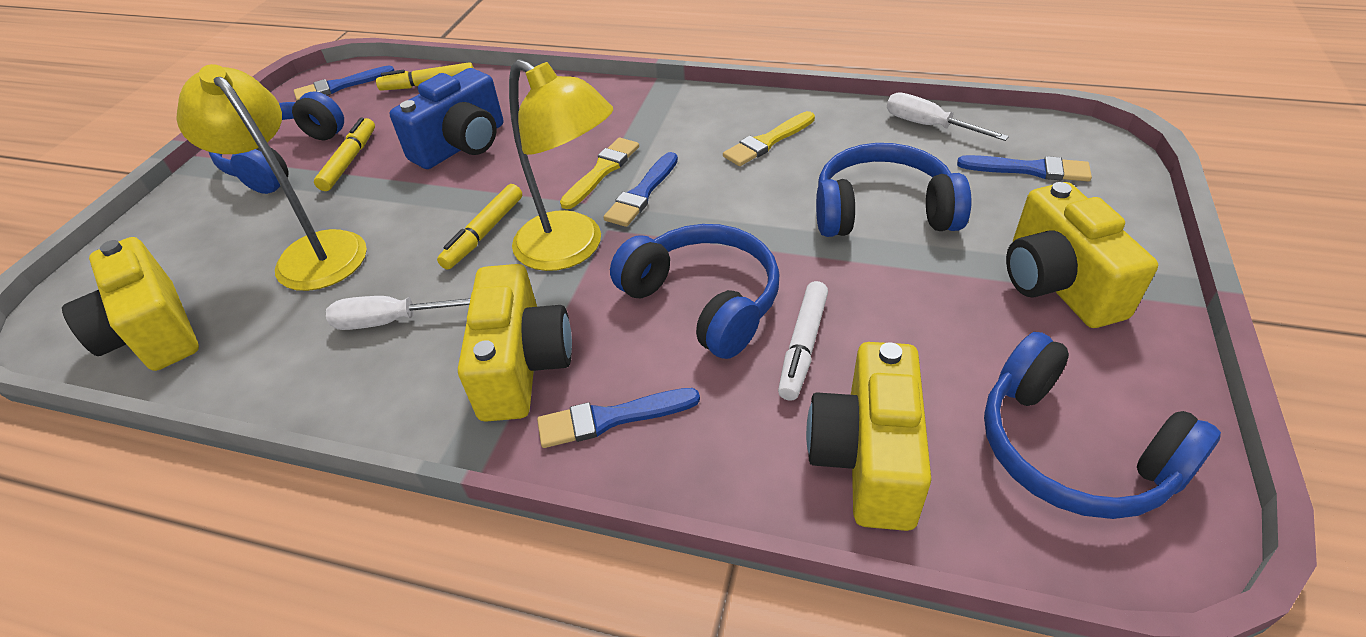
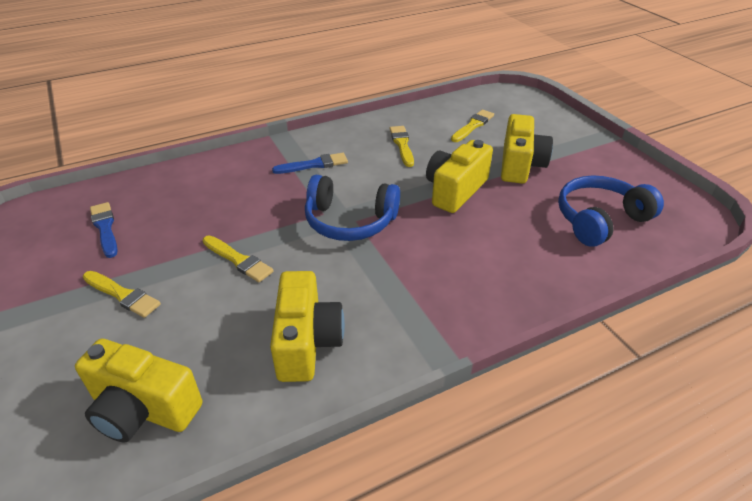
blue brush: 4 -> 2
blue camera: 1 -> 0
blue headphones: 4 -> 2
white marker: 1 -> 0
white screwdriver: 2 -> 0
yellow brush: 2 -> 4
yellow lamp: 2 -> 0
yellow marker: 3 -> 0

